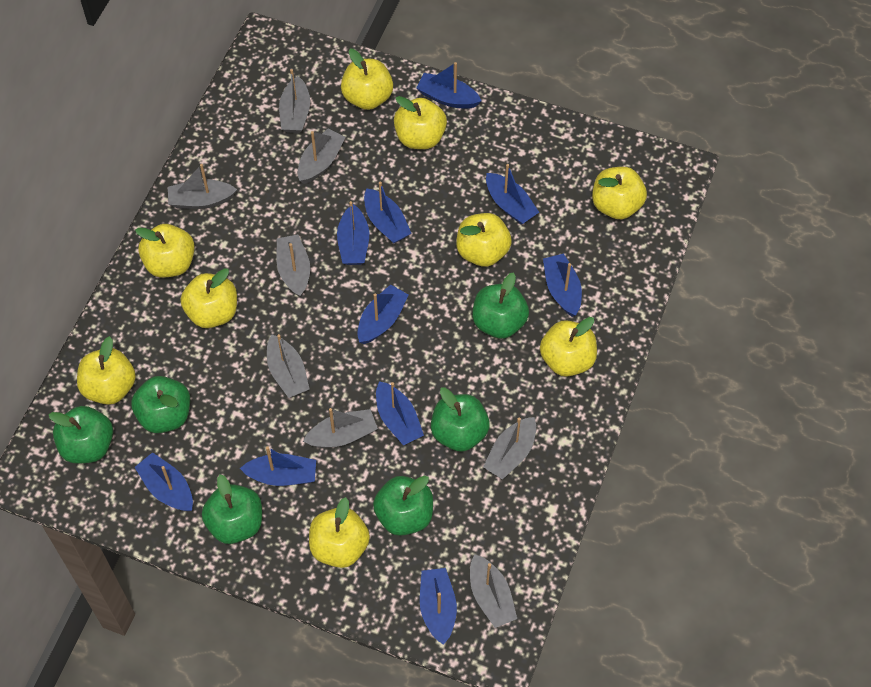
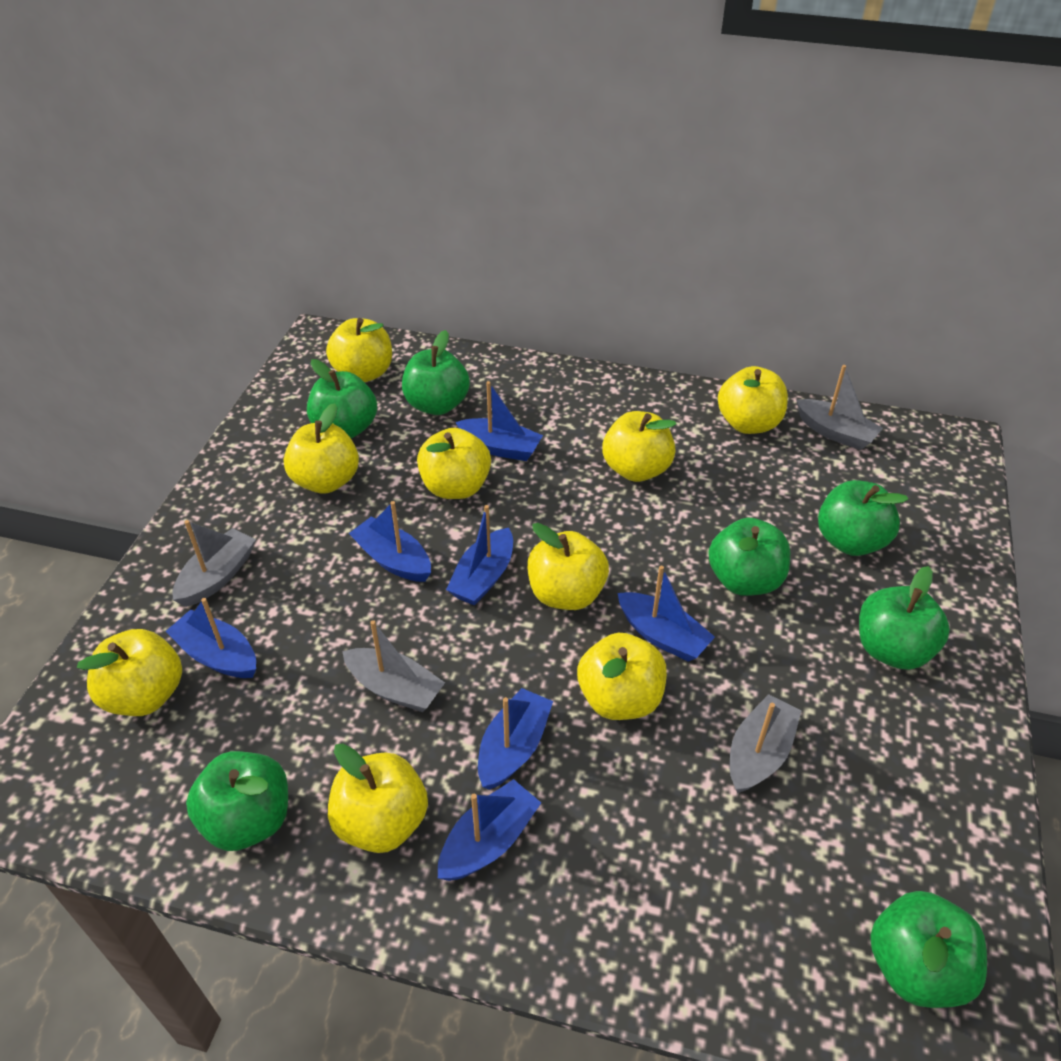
blue boat: 10 -> 7
green apple: 6 -> 7
grey boat: 8 -> 4

